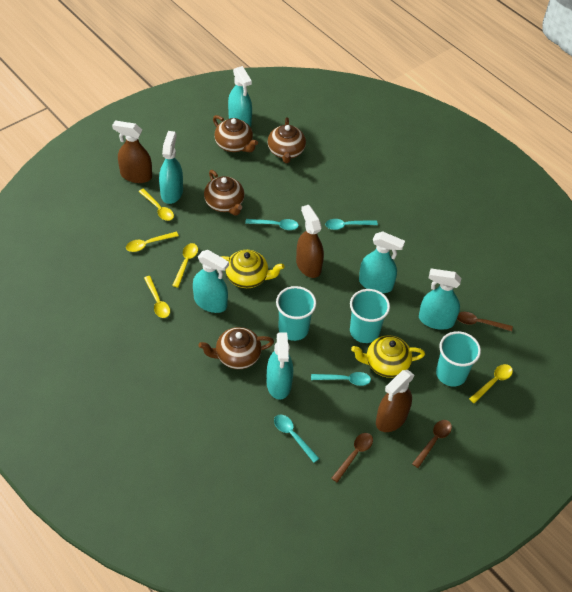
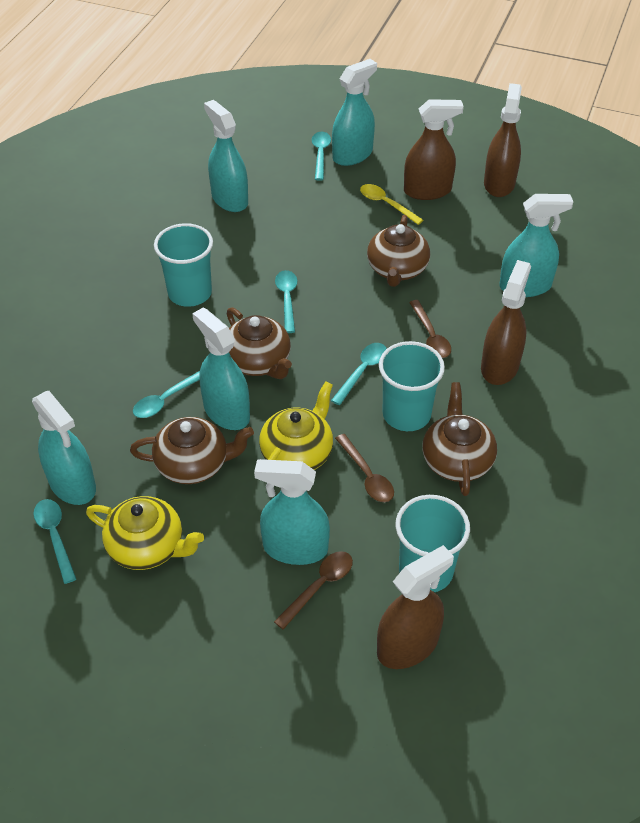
brown spray bottle: 3 -> 4
turquoise spoon: 4 -> 5
yellow spoon: 5 -> 1

